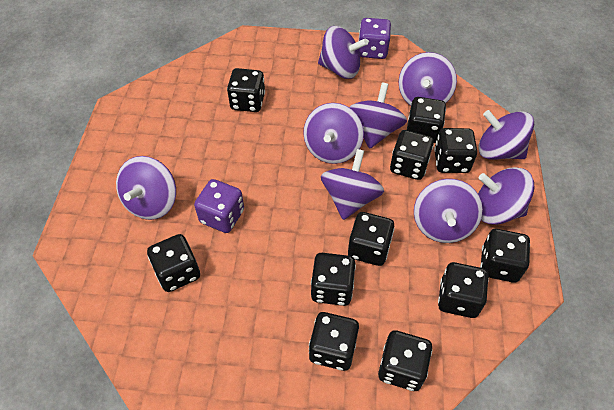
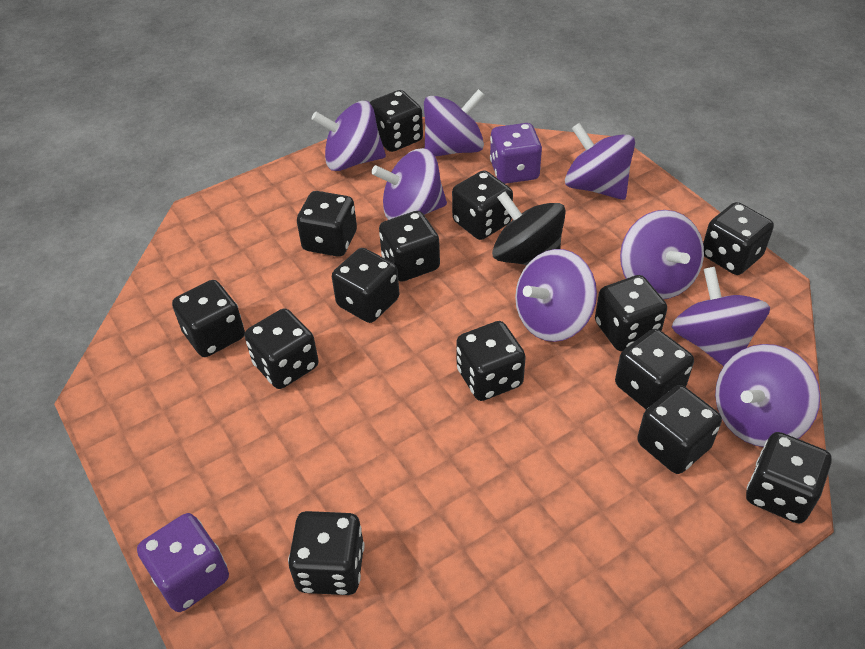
black dice: 11 -> 14
black spinning top: 0 -> 1
purple spinning top: 9 -> 8

